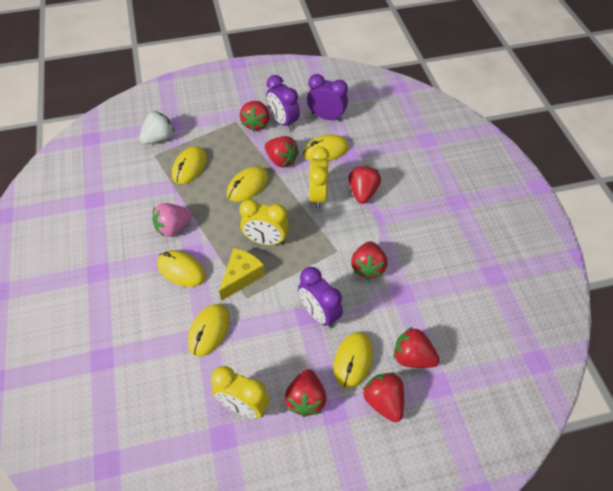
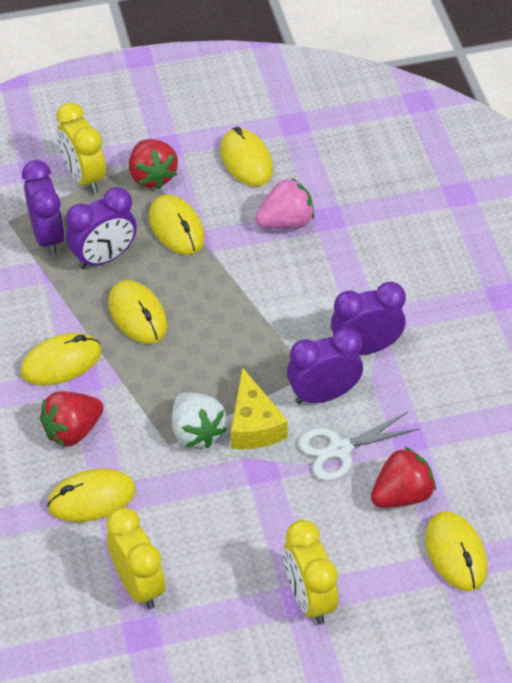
purple clock: 3 -> 4
red strawberry: 7 -> 3
white scissors: 0 -> 1

